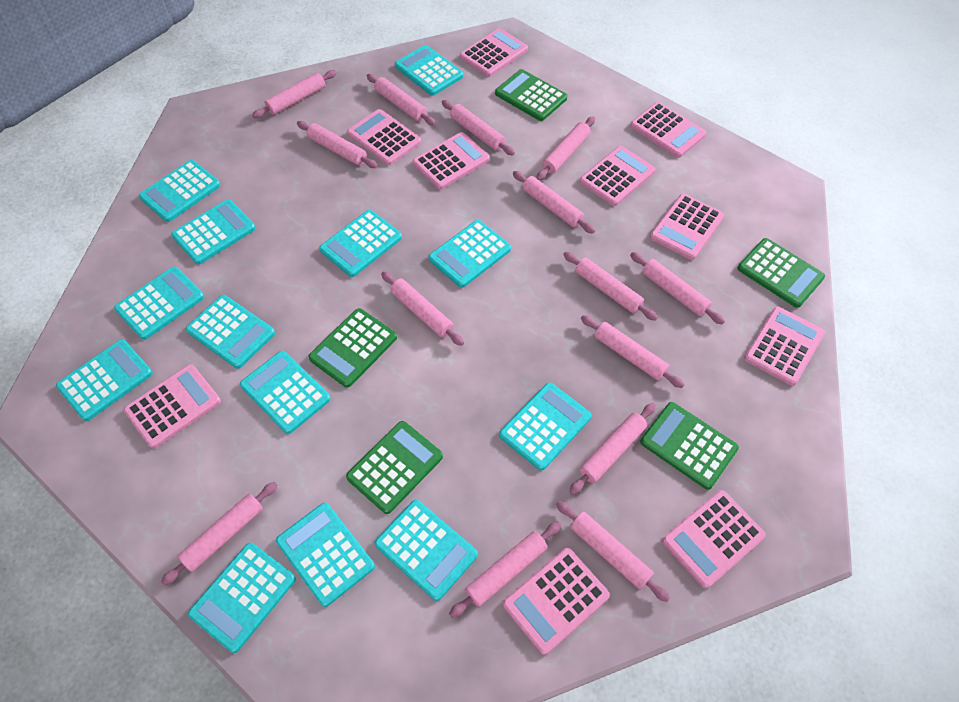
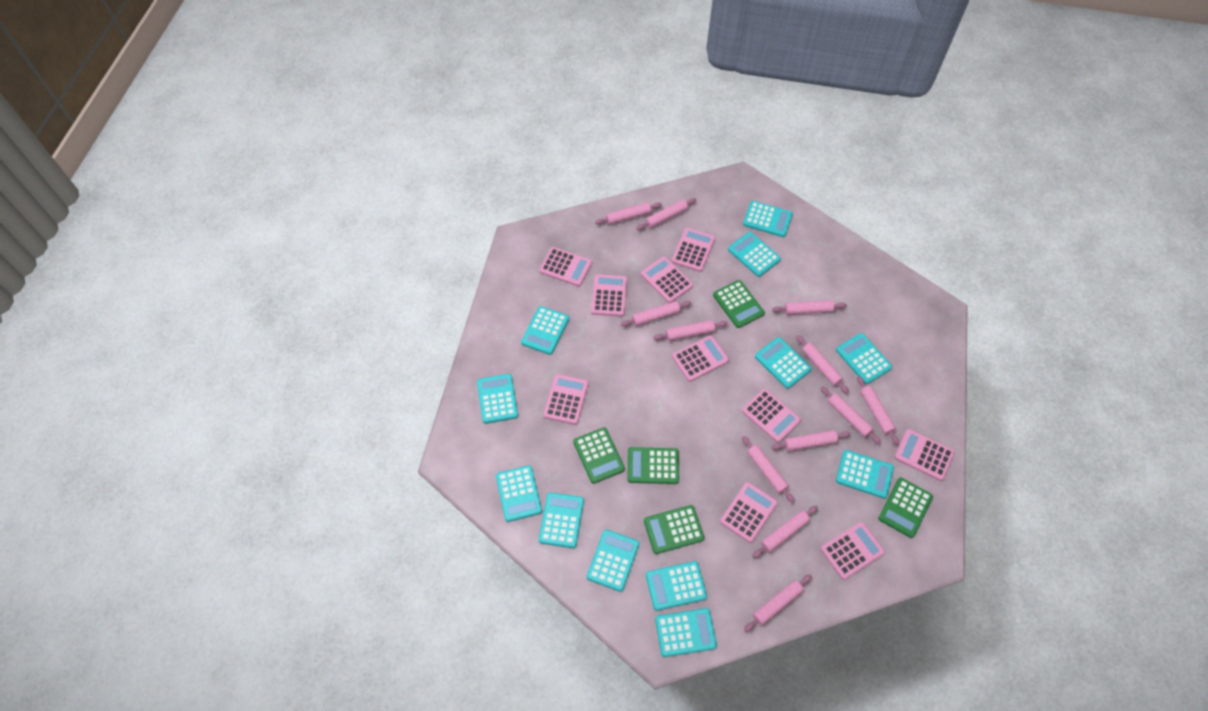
pink rolling pin: 14 -> 12
turquoise calculator: 13 -> 12

